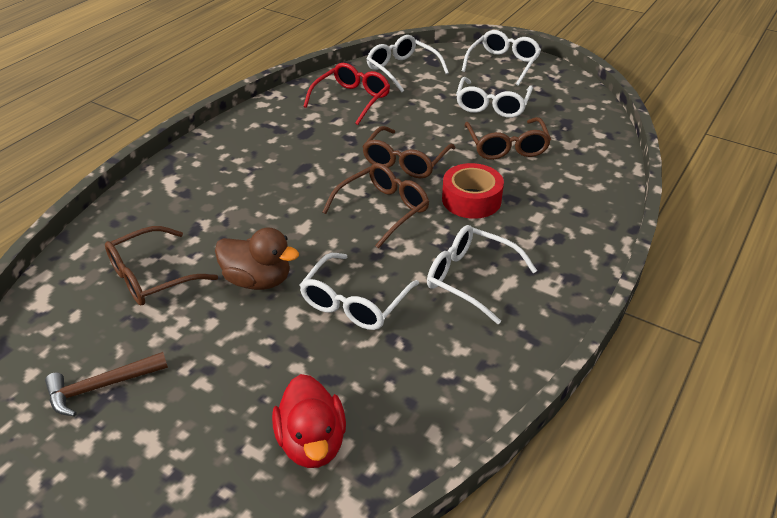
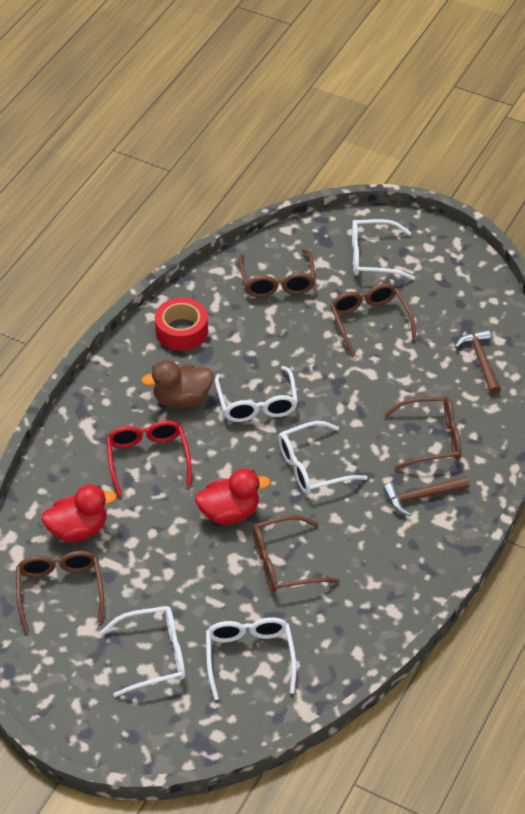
brown glasses: 4 -> 5
brown hammer: 1 -> 2
red duck: 1 -> 2

